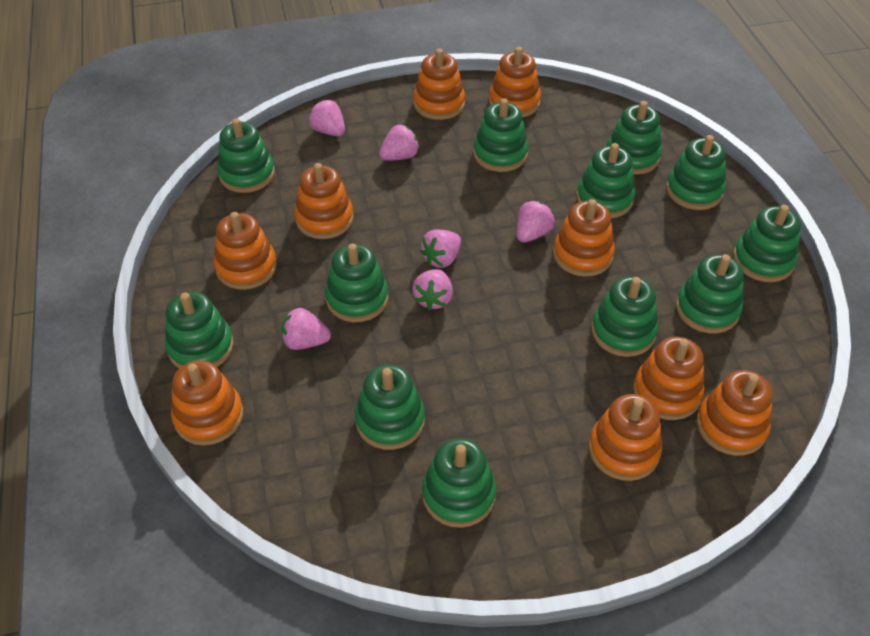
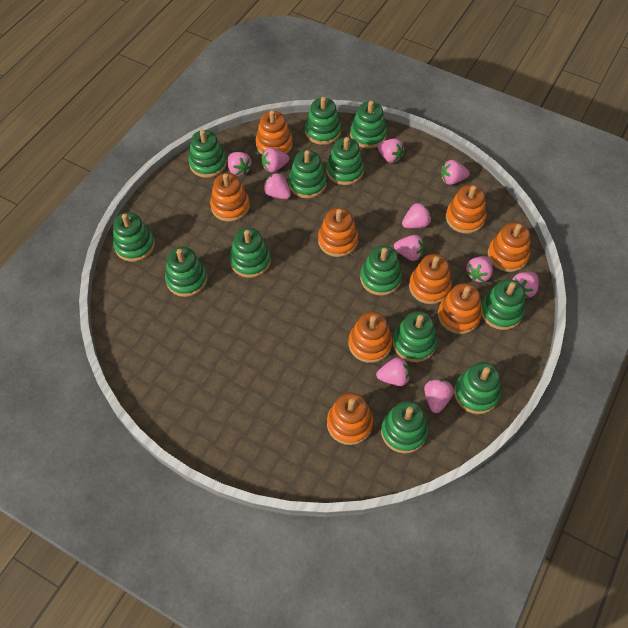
green stacking toy: 12 -> 13
pink strawberry: 6 -> 11

